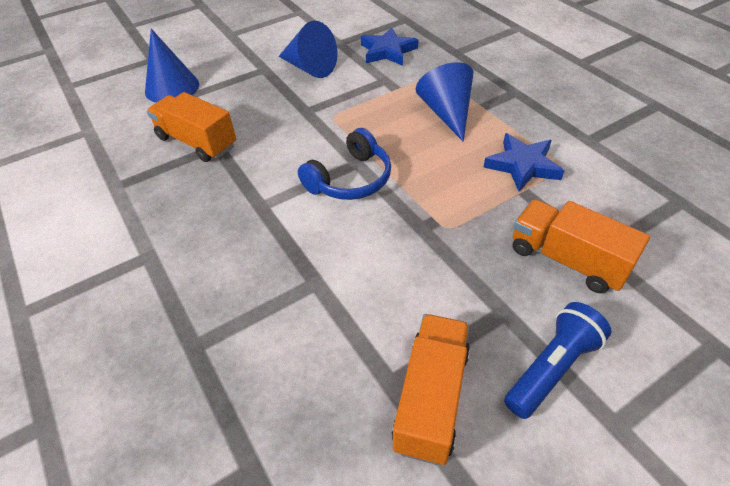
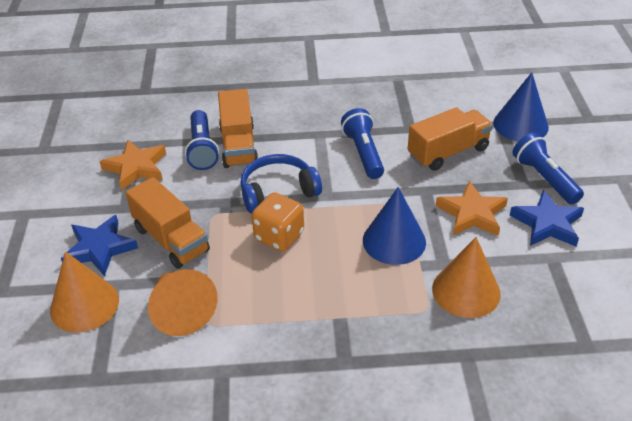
blue cone: 3 -> 2
blue flashlight: 1 -> 3
orange cone: 0 -> 3
orange dice: 0 -> 1
orange star: 0 -> 2

